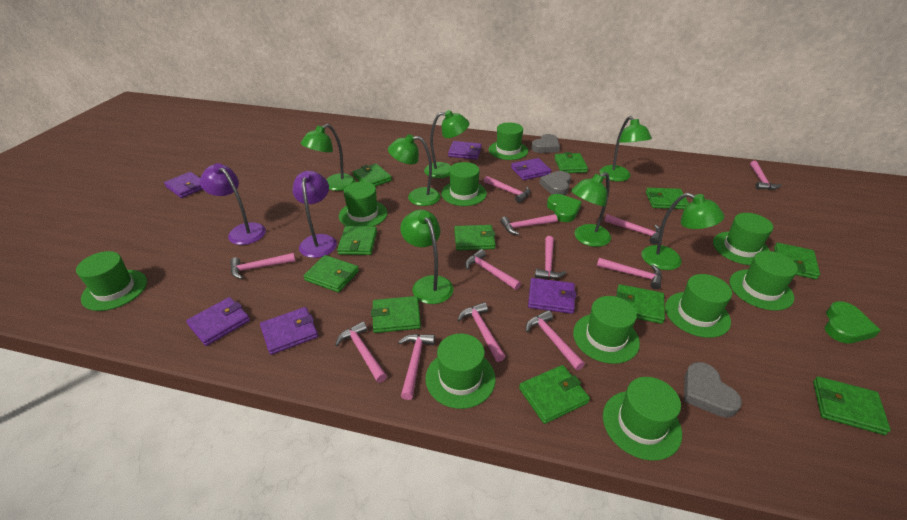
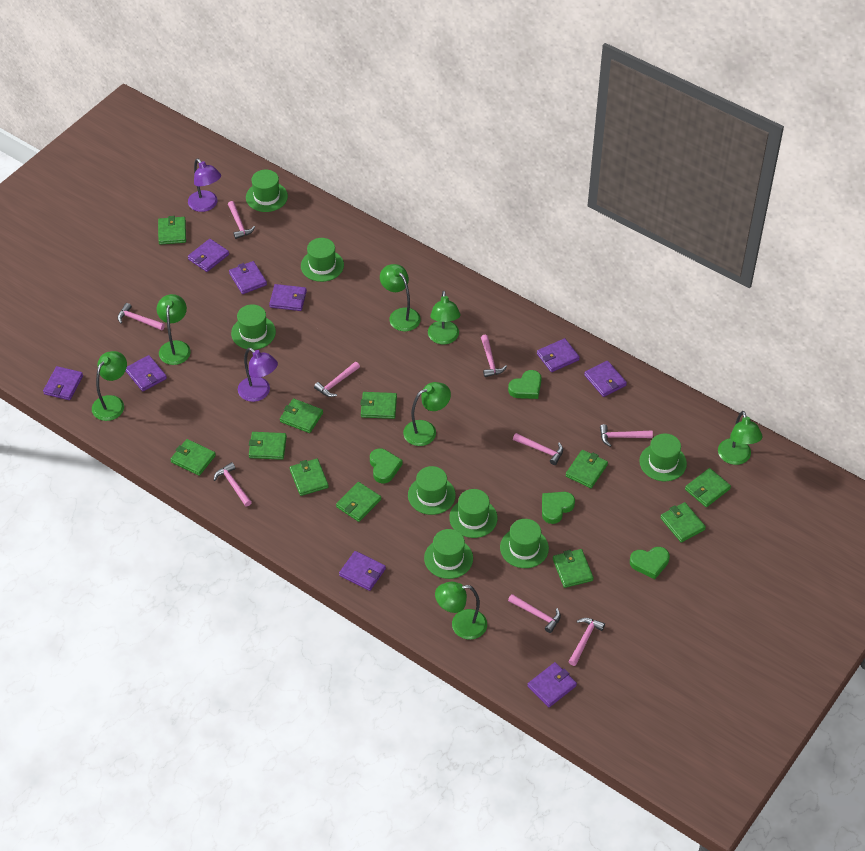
green hat: 10 -> 8
green heart: 2 -> 4
grey heart: 3 -> 0
pink hammer: 12 -> 9
purple wallet: 6 -> 9

